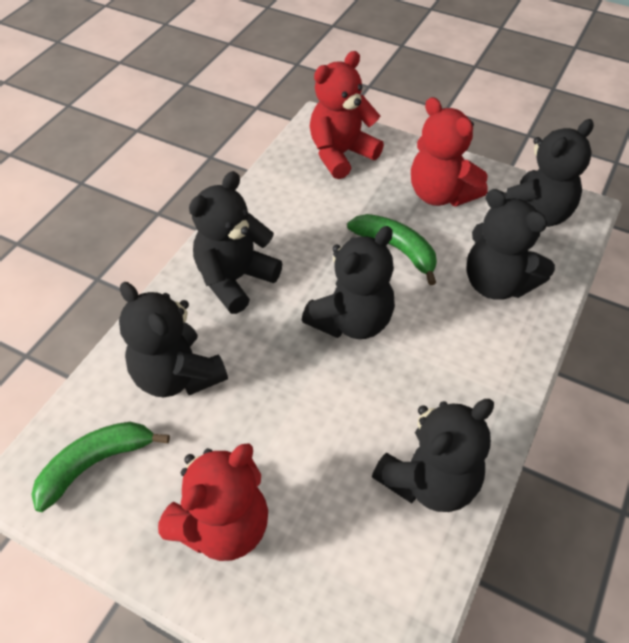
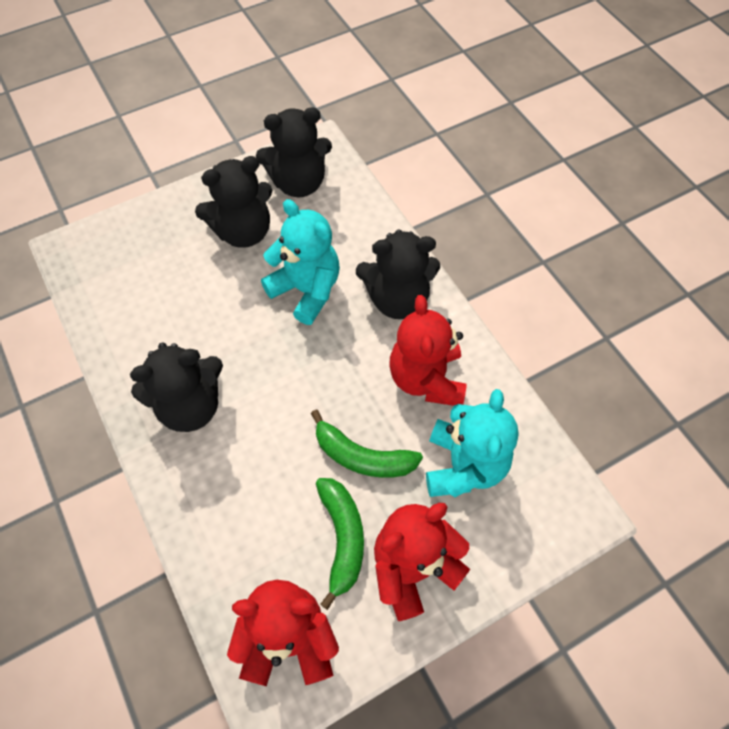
black teddy bear: 6 -> 4
turquoise teddy bear: 0 -> 2

